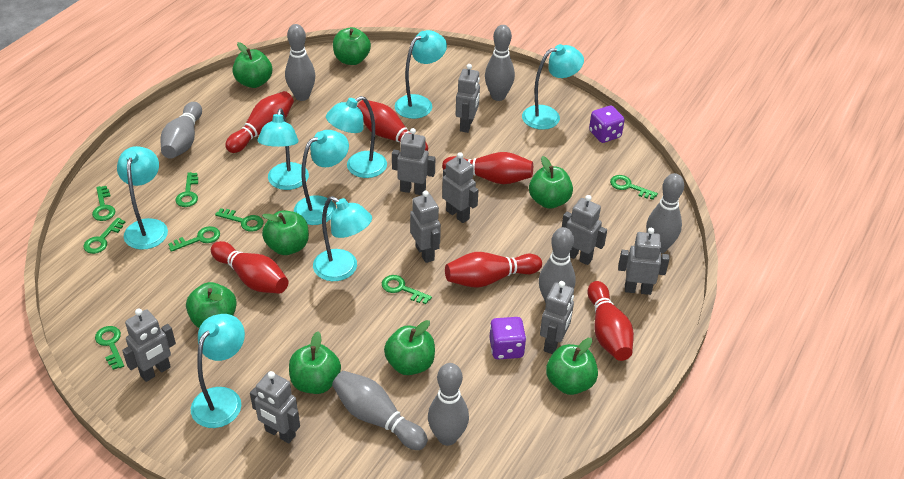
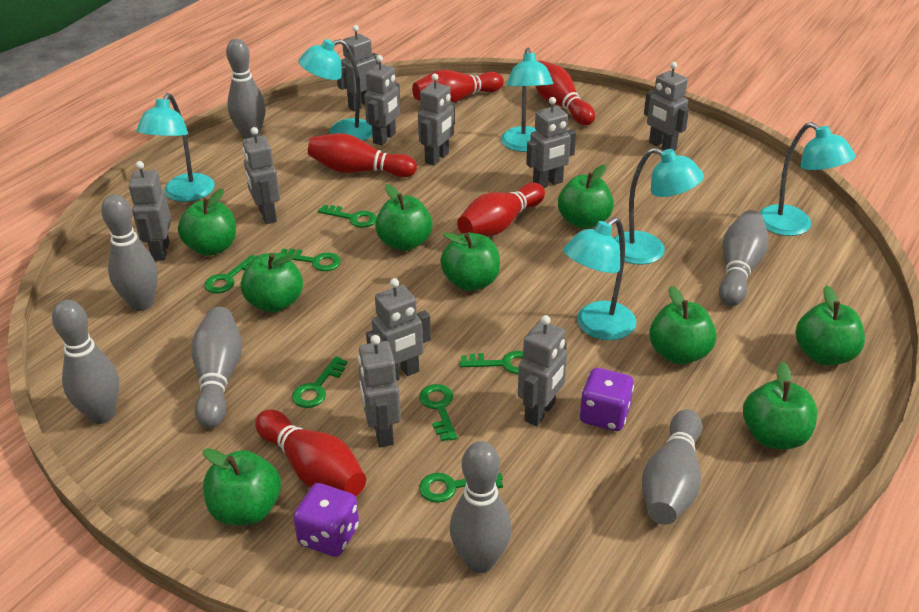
green apple: 8 -> 9
green key: 8 -> 7
grey robot: 9 -> 10
red bowling pin: 6 -> 5
turquoise lamp: 8 -> 6

